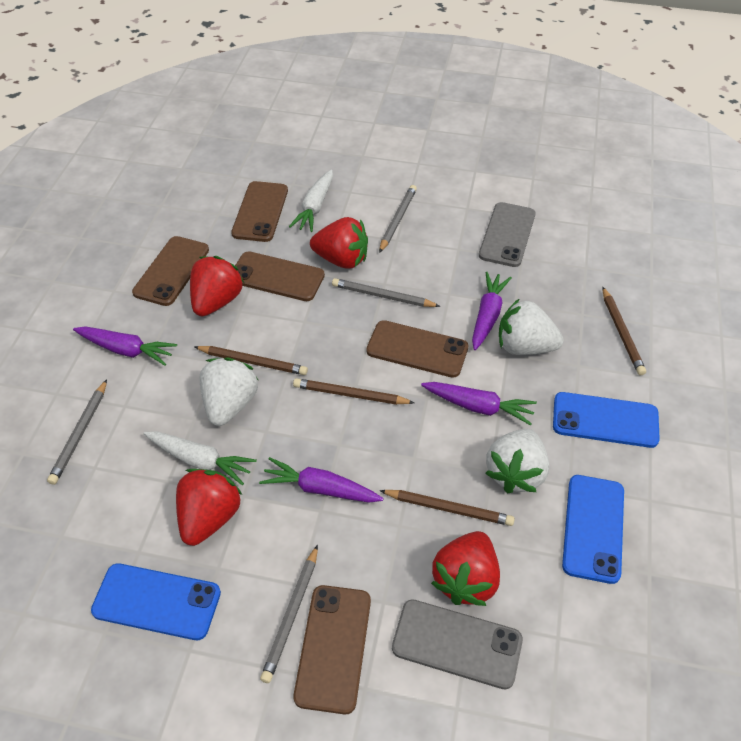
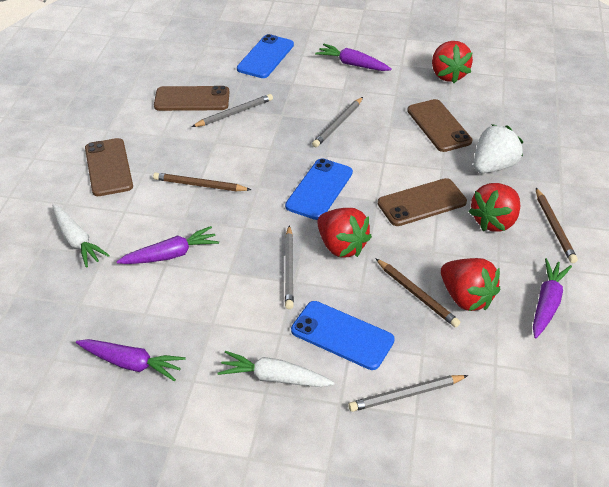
brown pencil: 4 -> 3
brown phone: 5 -> 4
grey phone: 2 -> 0
white strawberry: 3 -> 1

